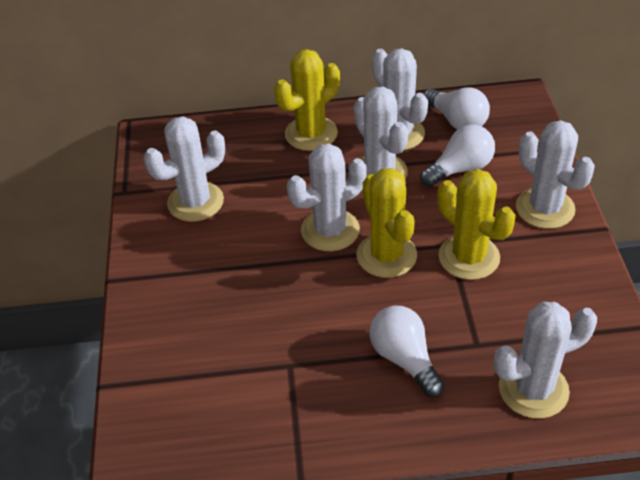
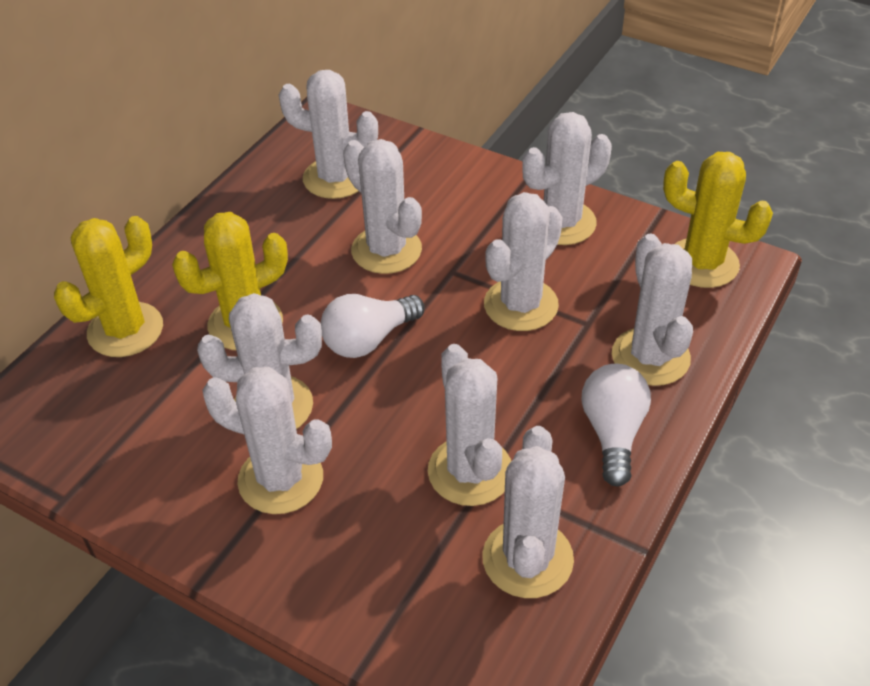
white cactus: 6 -> 9
white light bulb: 3 -> 2

